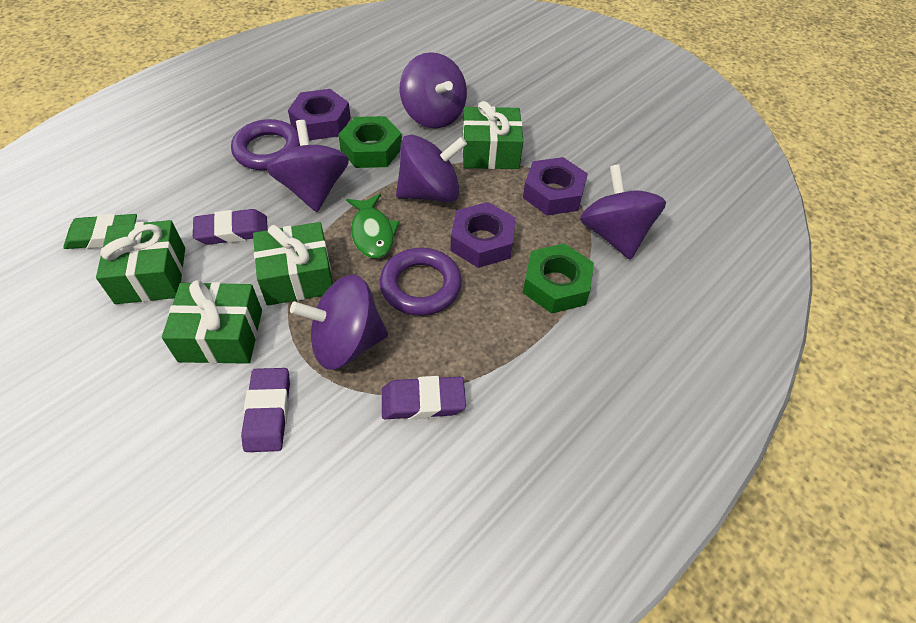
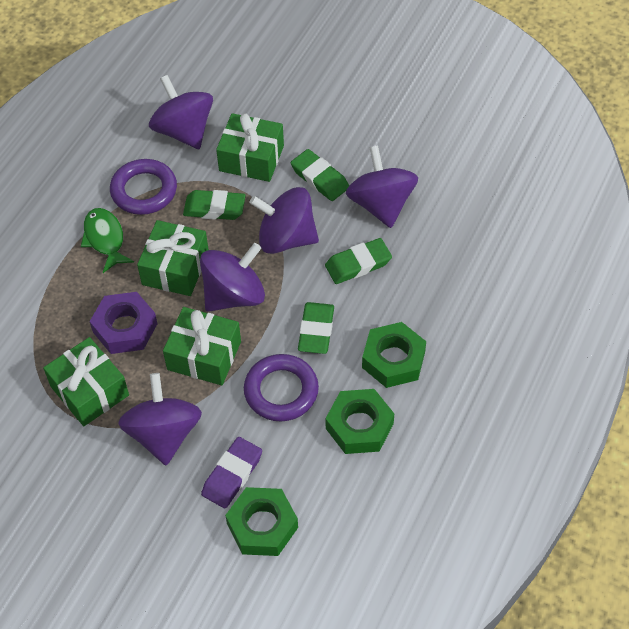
green eraser: 1 -> 4
green nut: 2 -> 3
purple eraser: 3 -> 1
purple nut: 3 -> 1

